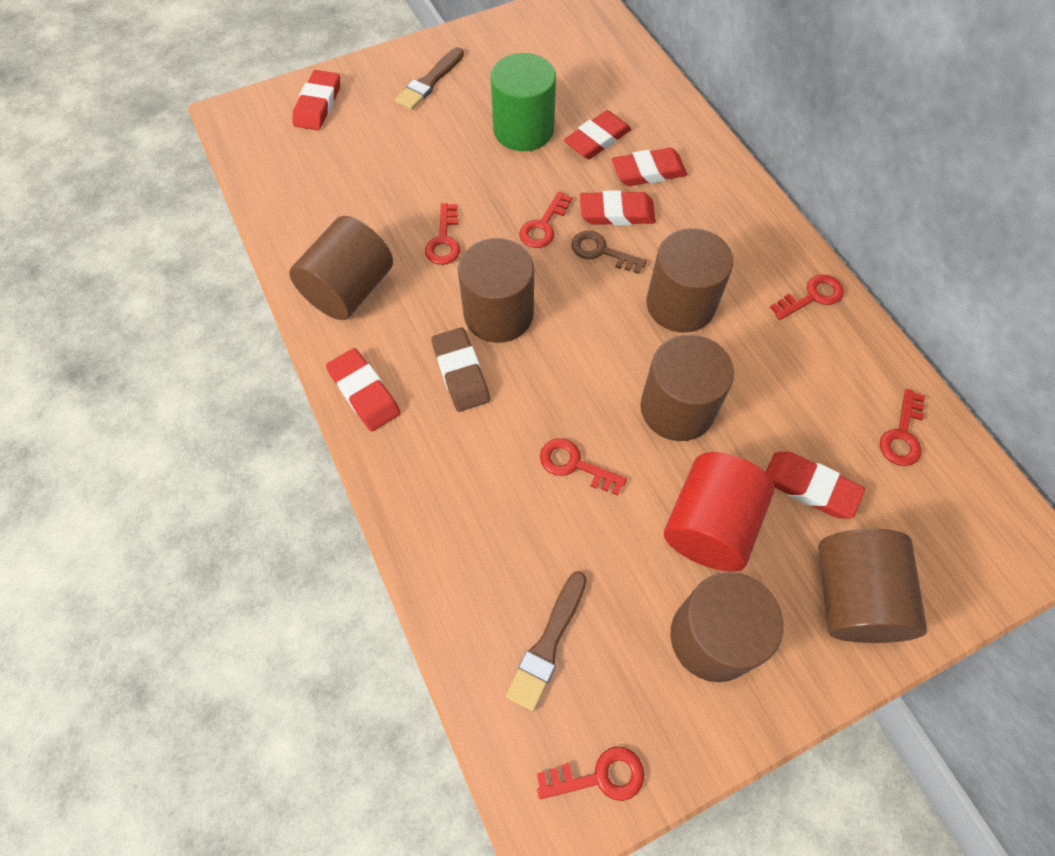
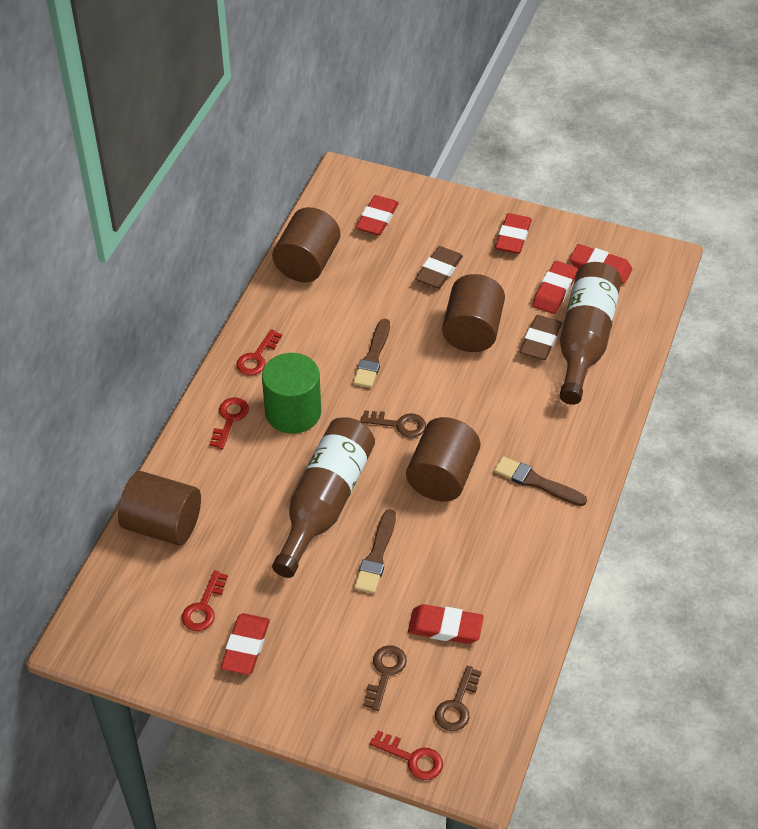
brown bottle: 0 -> 2
brown brush: 2 -> 3
brown cylinder: 6 -> 4
brown eraser: 1 -> 2
brown key: 1 -> 3
red cylinder: 1 -> 0
red key: 6 -> 4

